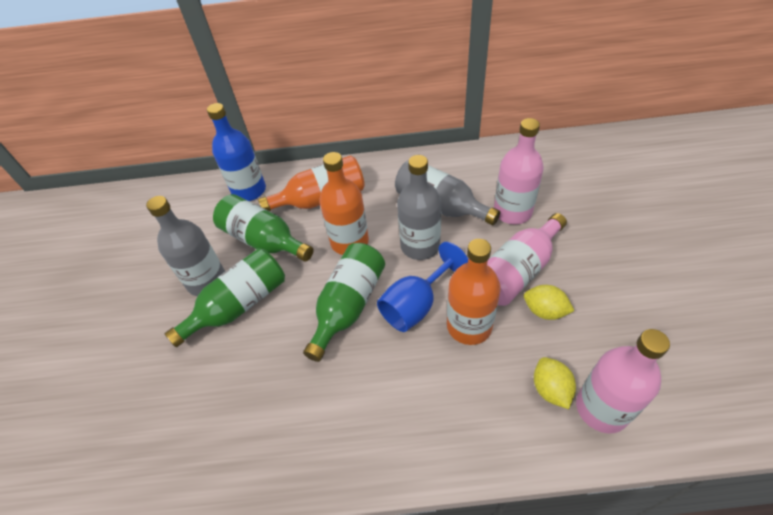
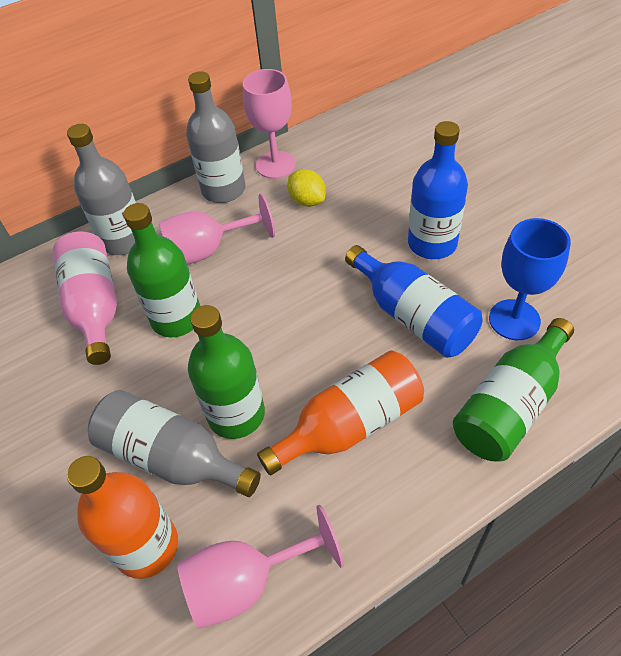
blue bottle: 1 -> 2
orange bottle: 3 -> 2
pink bottle: 3 -> 1
pink goblet: 0 -> 3
yellow lemon: 2 -> 1

